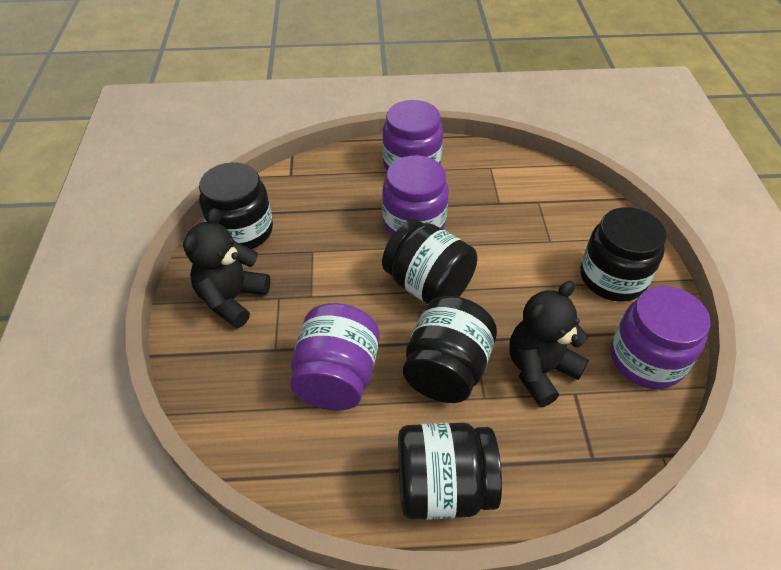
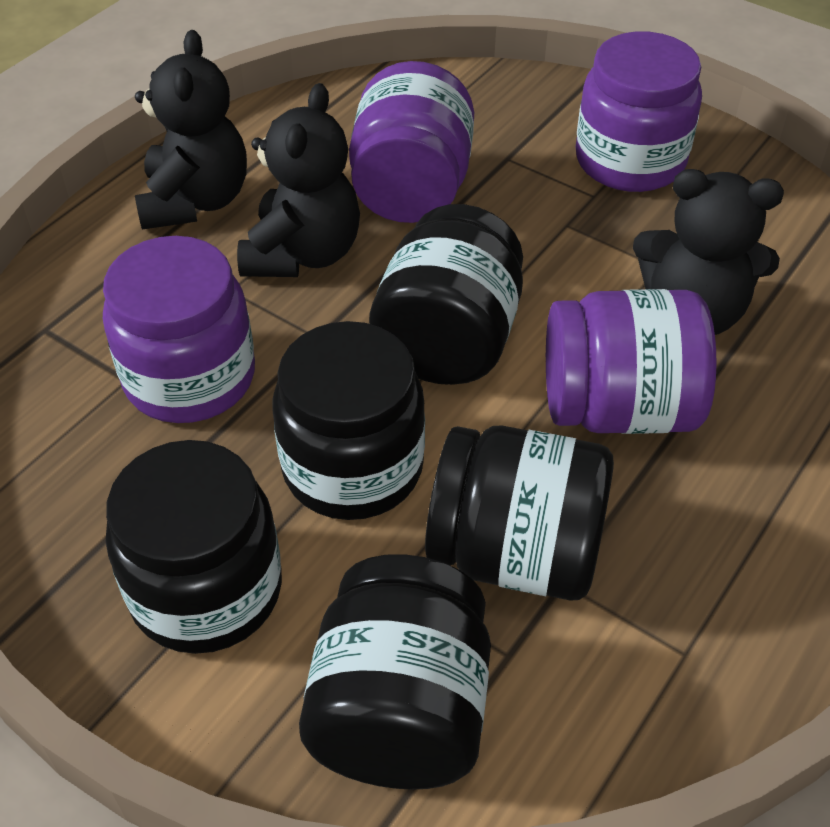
black teddy bear: 2 -> 3

